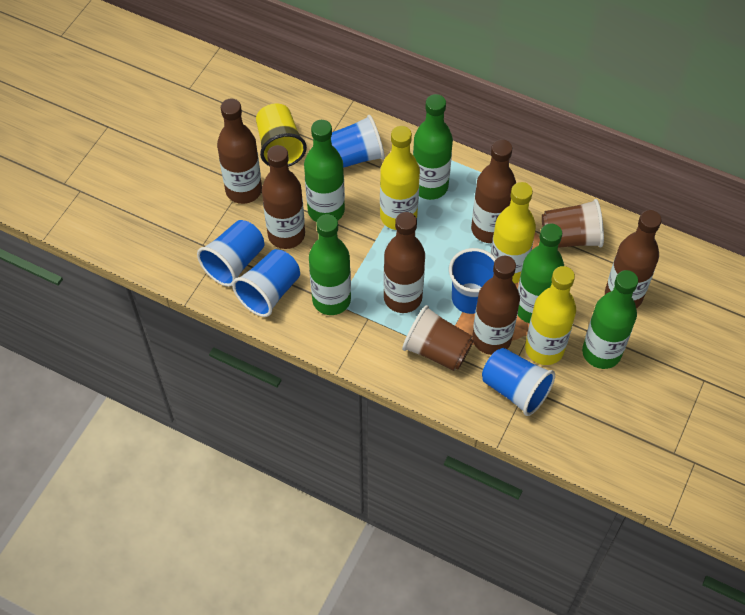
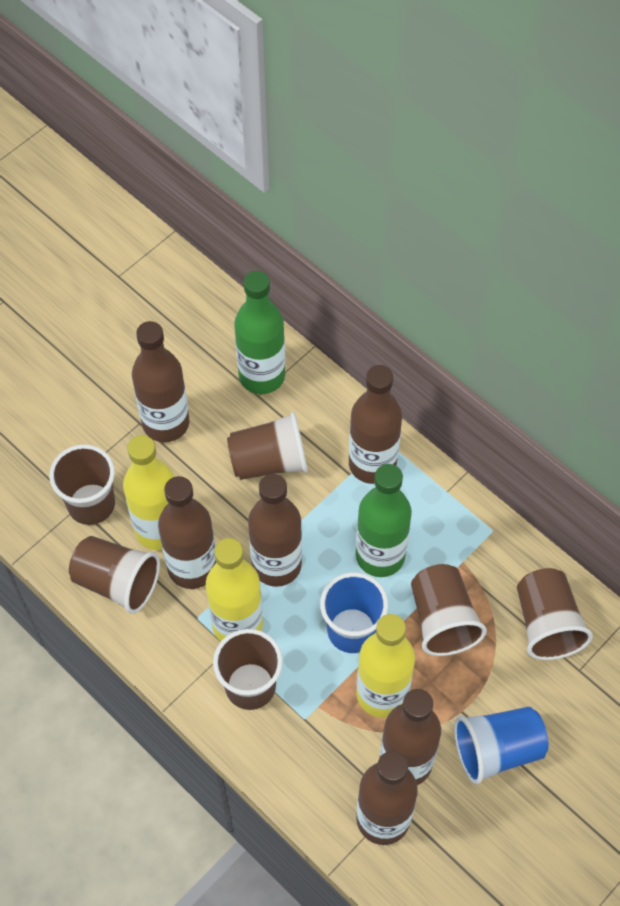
blue cup: 5 -> 2
brown cup: 2 -> 6
green bottle: 5 -> 2
yellow cup: 1 -> 0

